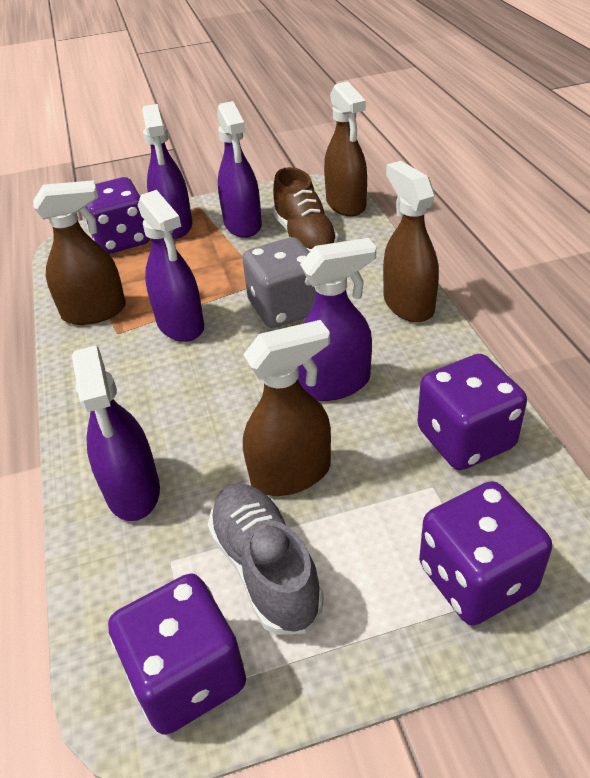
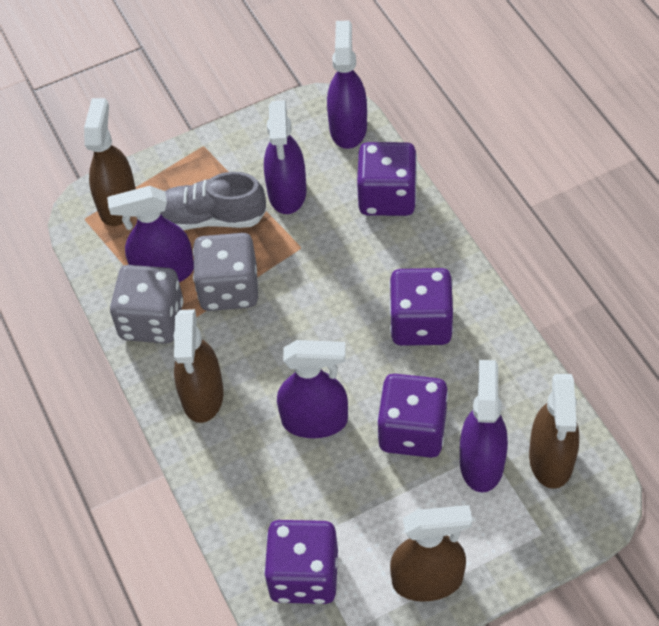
brown shoe: 1 -> 0
grey dice: 1 -> 2

